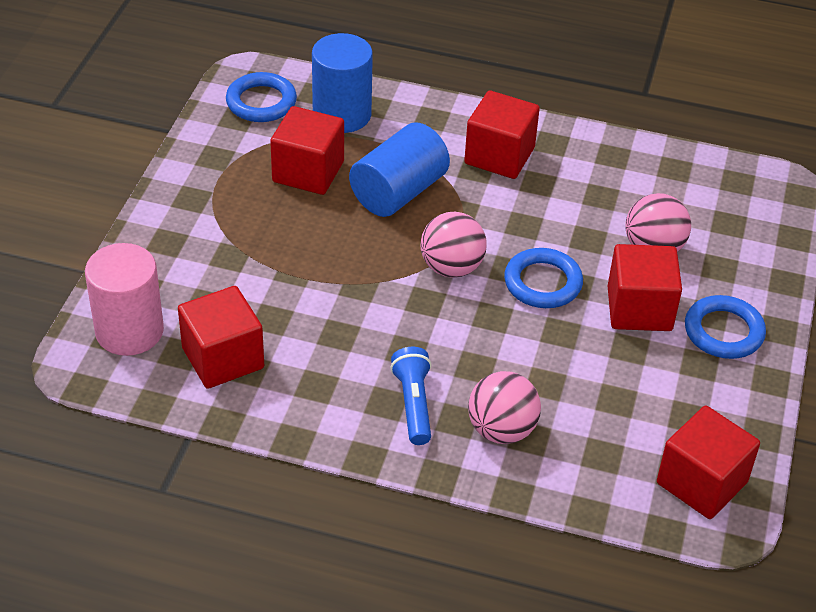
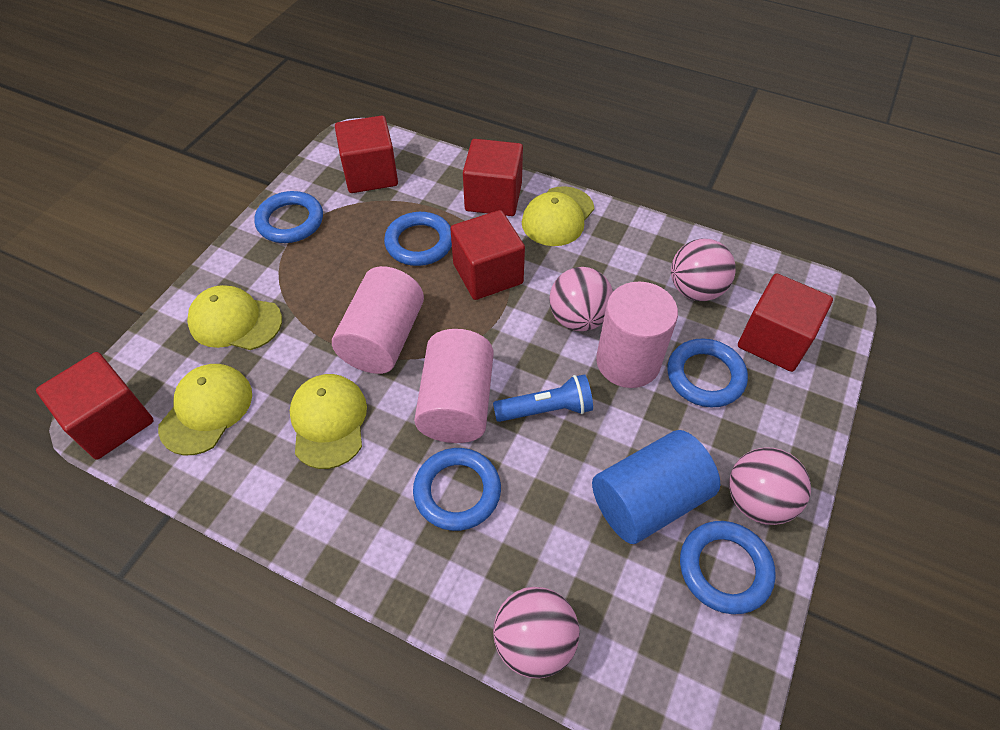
blue cylinder: 2 -> 1
blue ring: 3 -> 5
pink ball: 3 -> 4
pink cylinder: 1 -> 3
yellow cap: 0 -> 4

